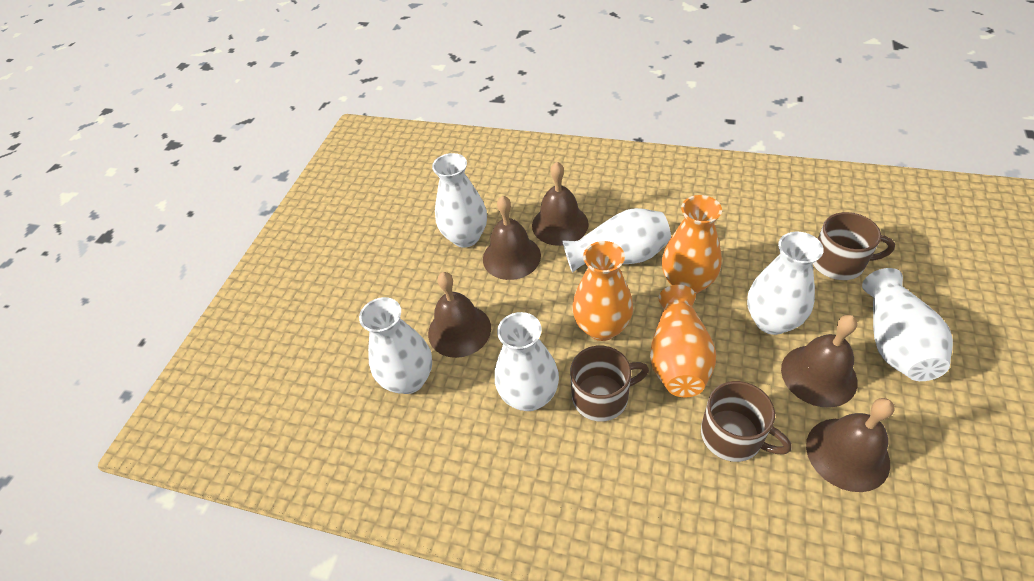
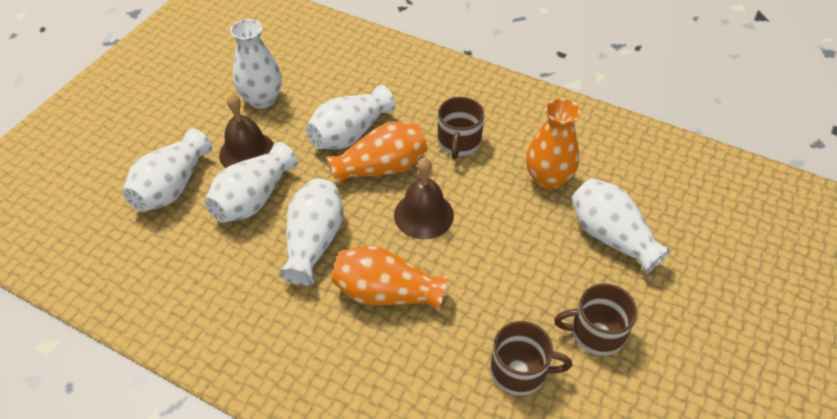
brown bell: 5 -> 2

